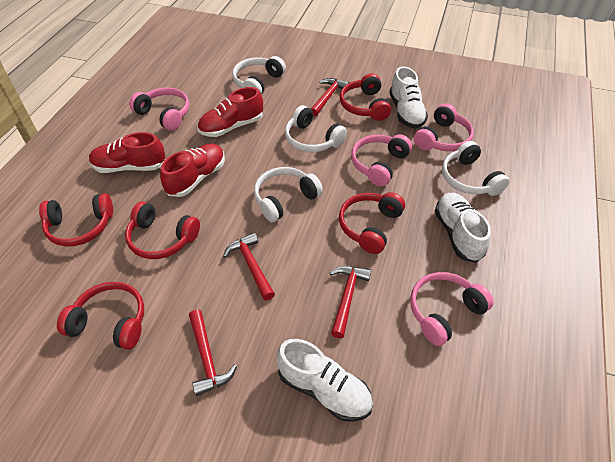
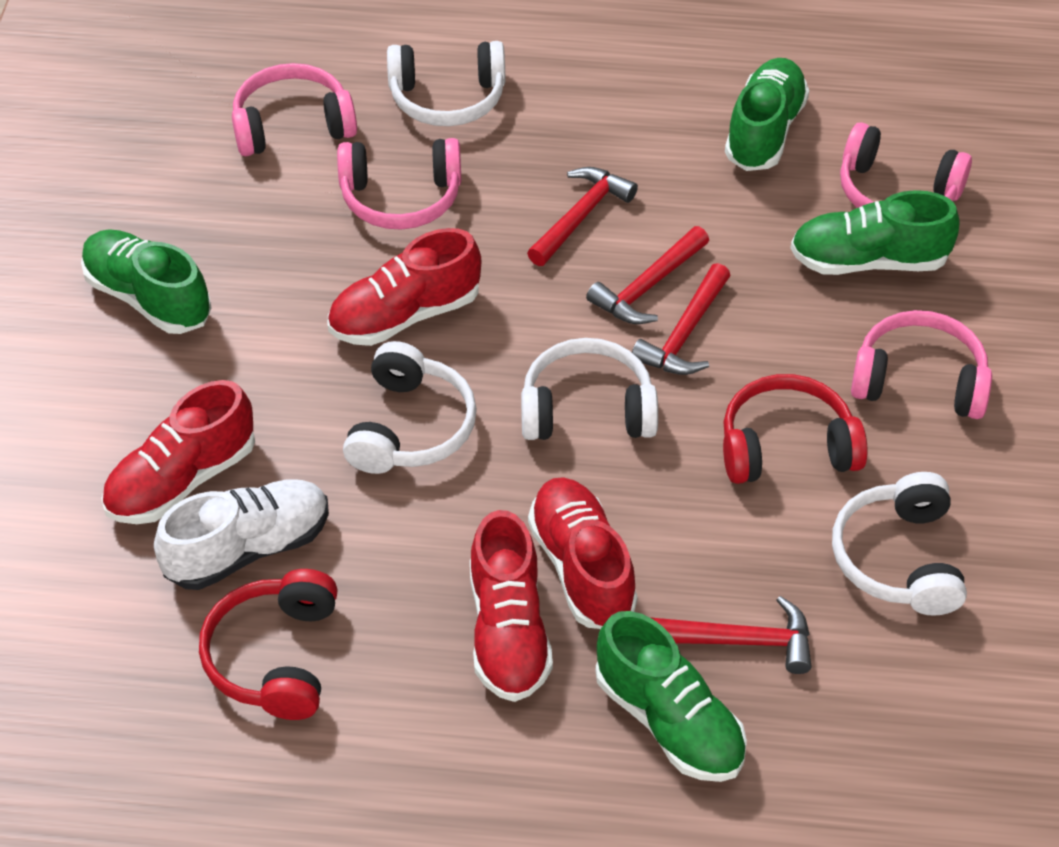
green shoe: 0 -> 4
red headphones: 5 -> 2
red shoe: 3 -> 4
white shoe: 3 -> 1

